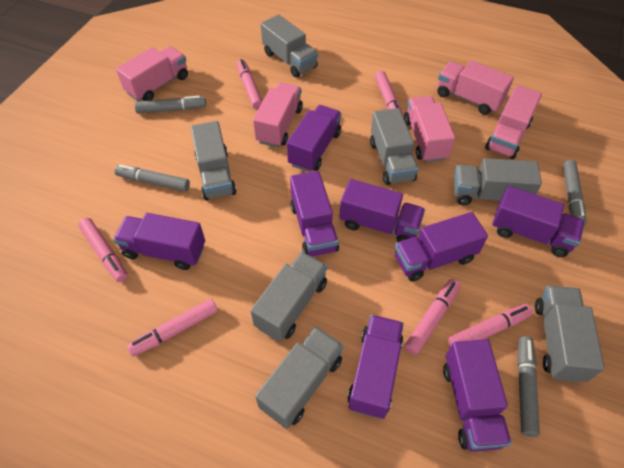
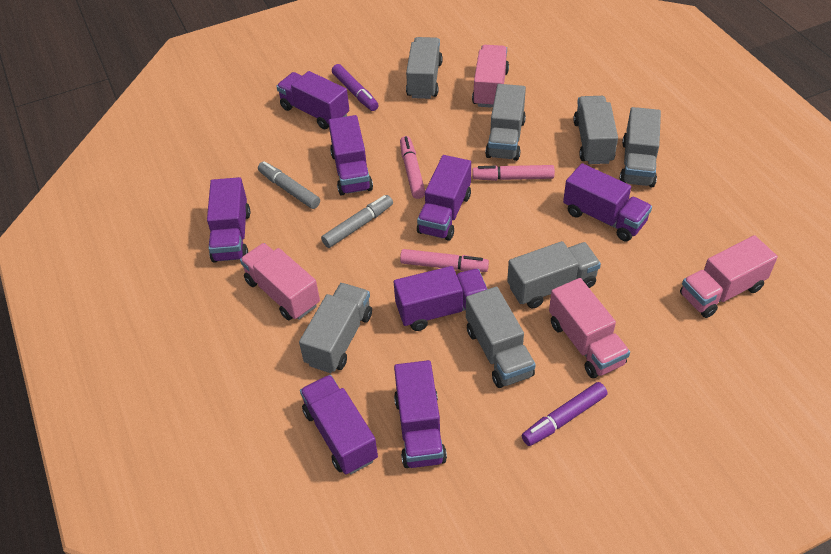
grey marker: 4 -> 2
pink marker: 6 -> 3
pink truck: 5 -> 4
purple marker: 0 -> 2

